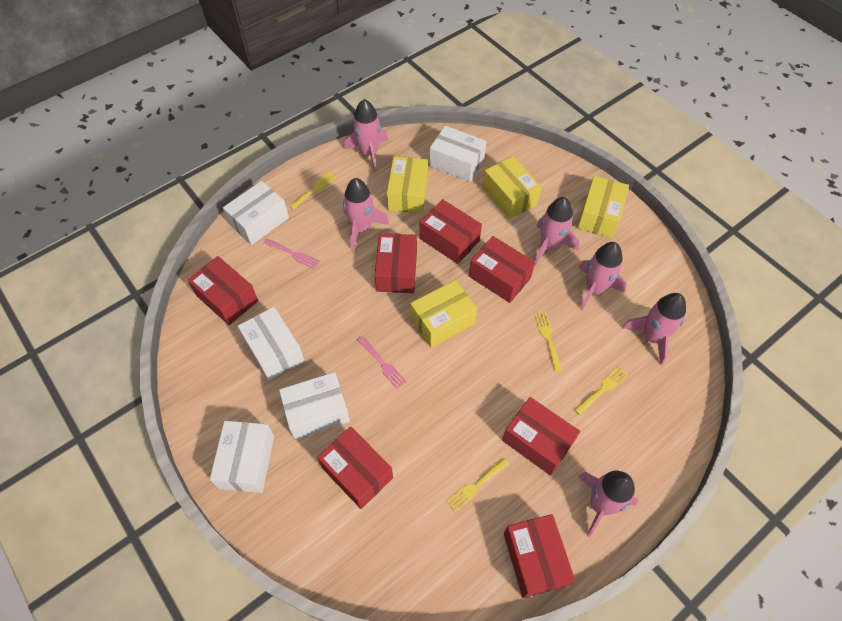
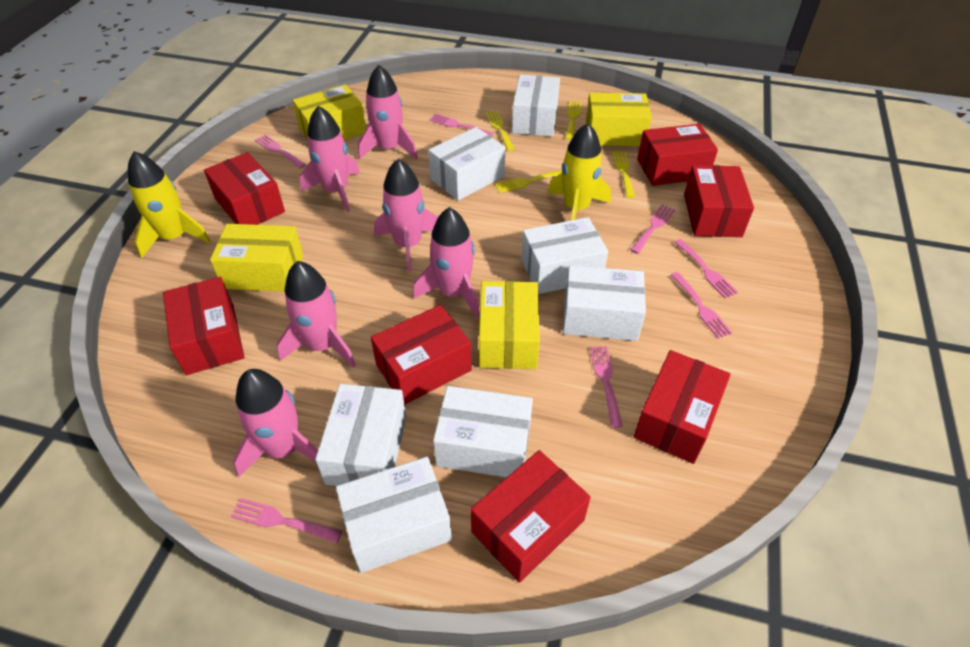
pink fork: 2 -> 7
white box: 5 -> 7
yellow rocket: 0 -> 2

